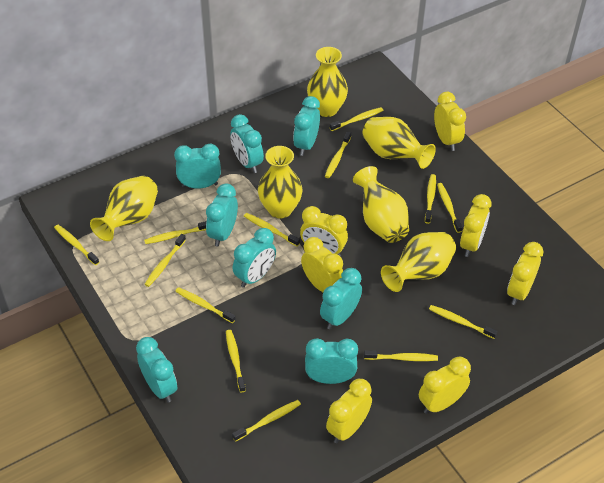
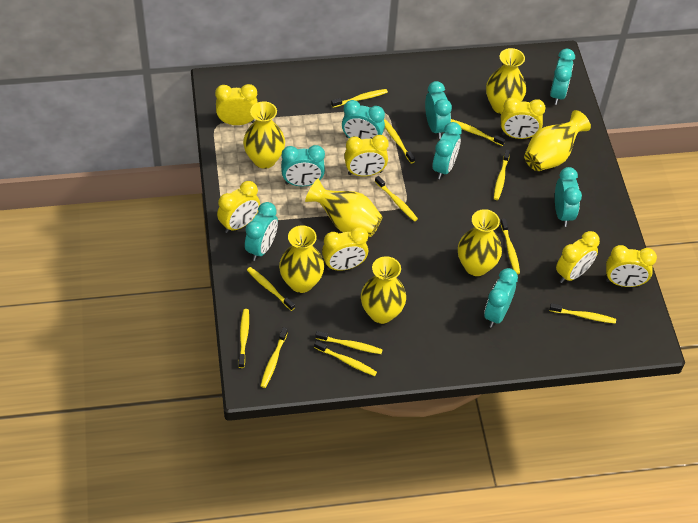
yellow toothbrush: 13 -> 12
yellow vase: 6 -> 7

